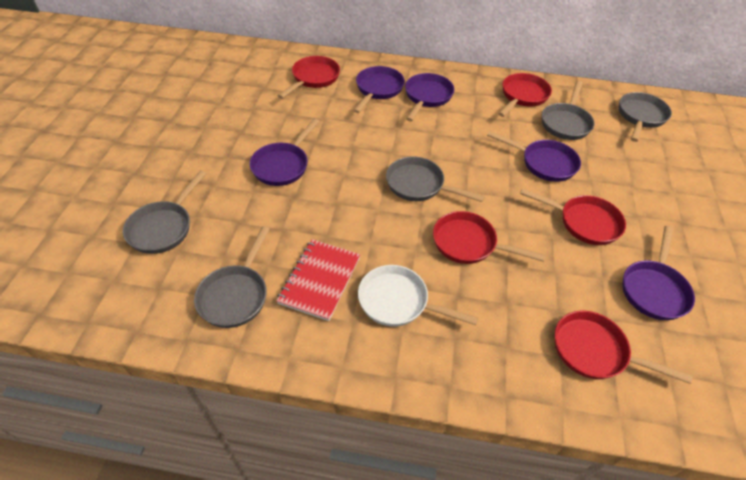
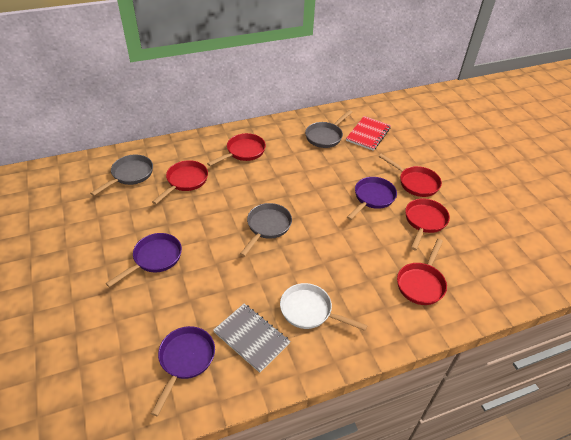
grey notebook: 0 -> 1
grey pan: 5 -> 3
purple pan: 5 -> 3

